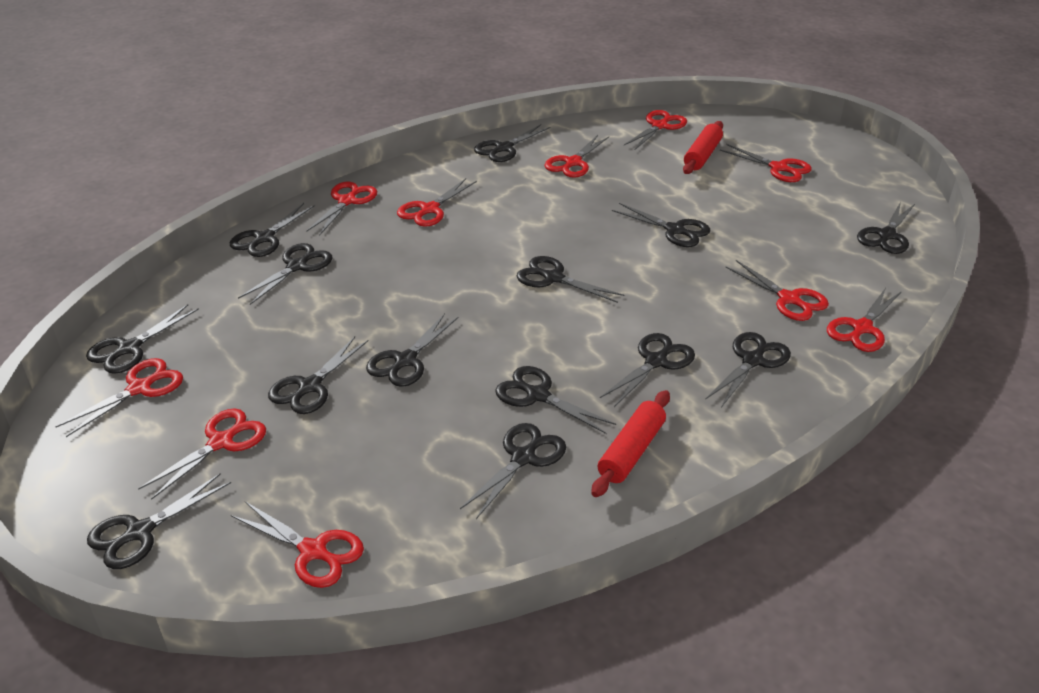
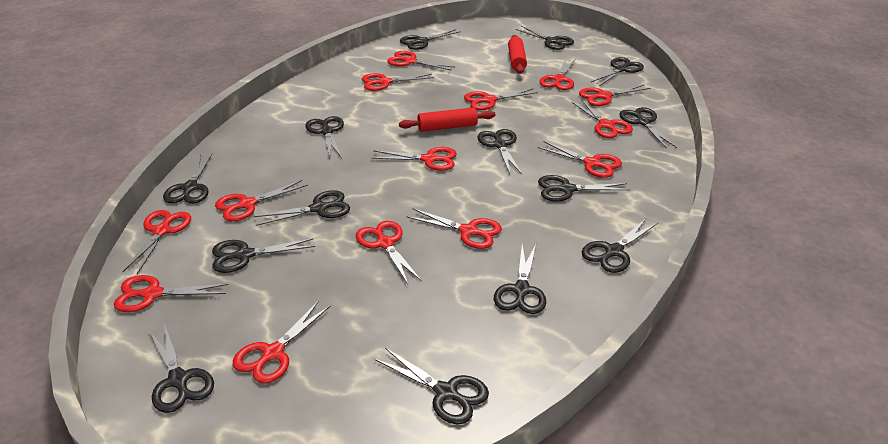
red scissors: 10 -> 14

